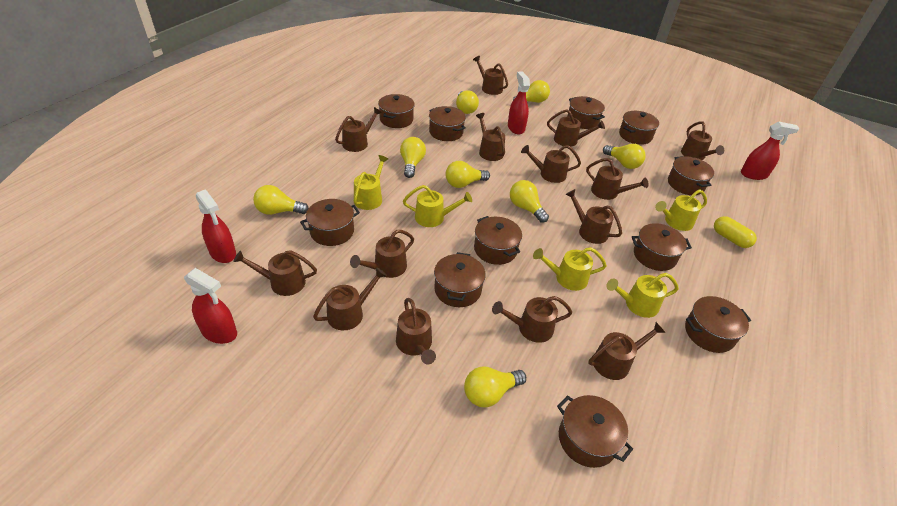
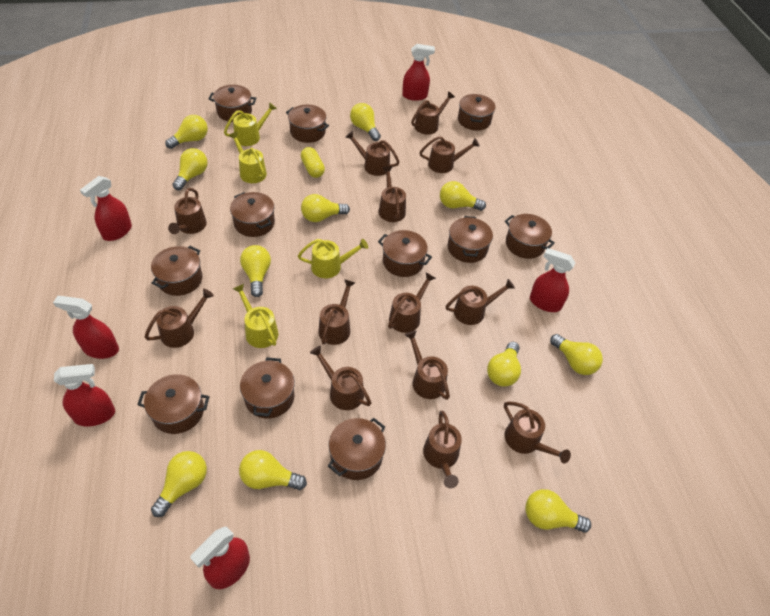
brown watering can: 14 -> 13
red spray bottle: 4 -> 6
yellow light bulb: 8 -> 11
yellow watering can: 5 -> 4

